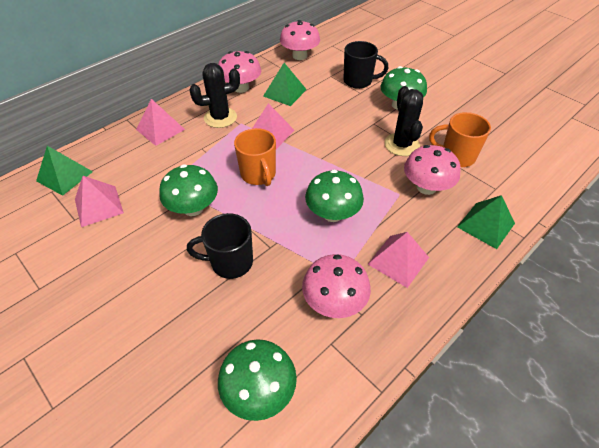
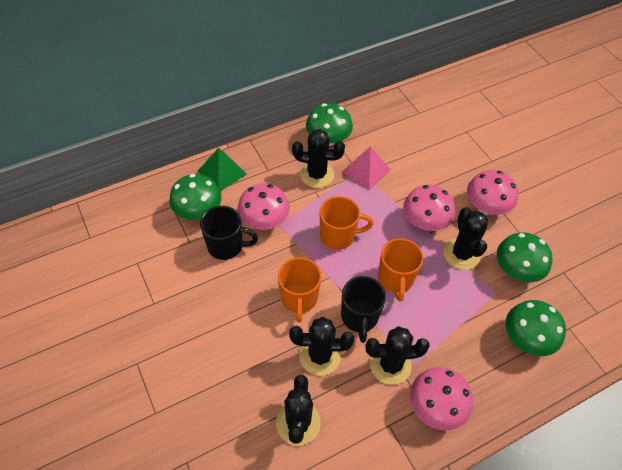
black cactus: 2 -> 5
green pyramid: 3 -> 1
orange mug: 2 -> 3
pink pyramid: 4 -> 1

